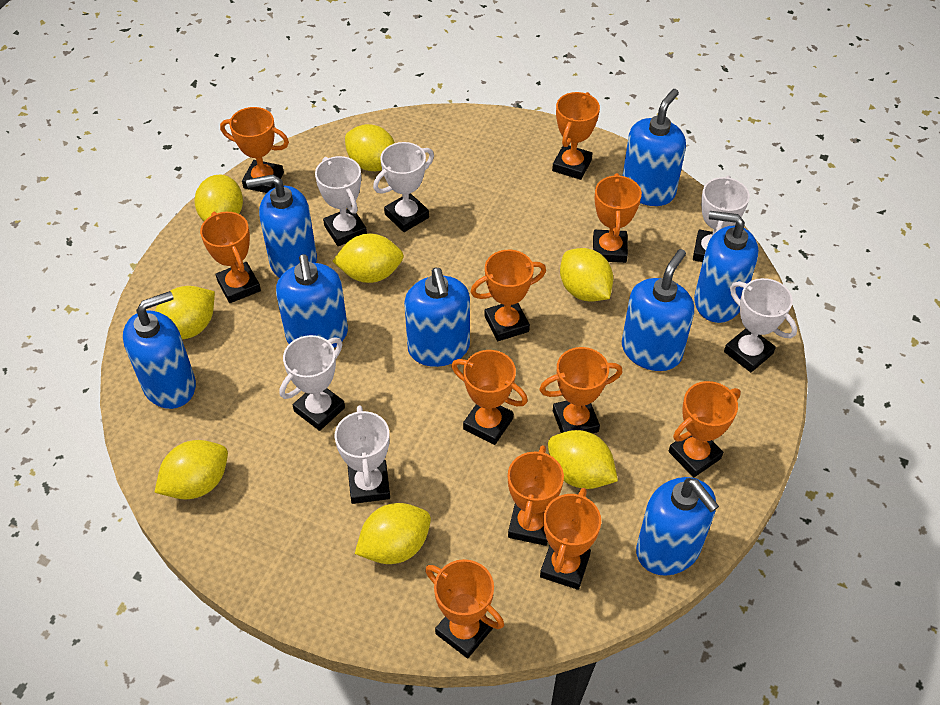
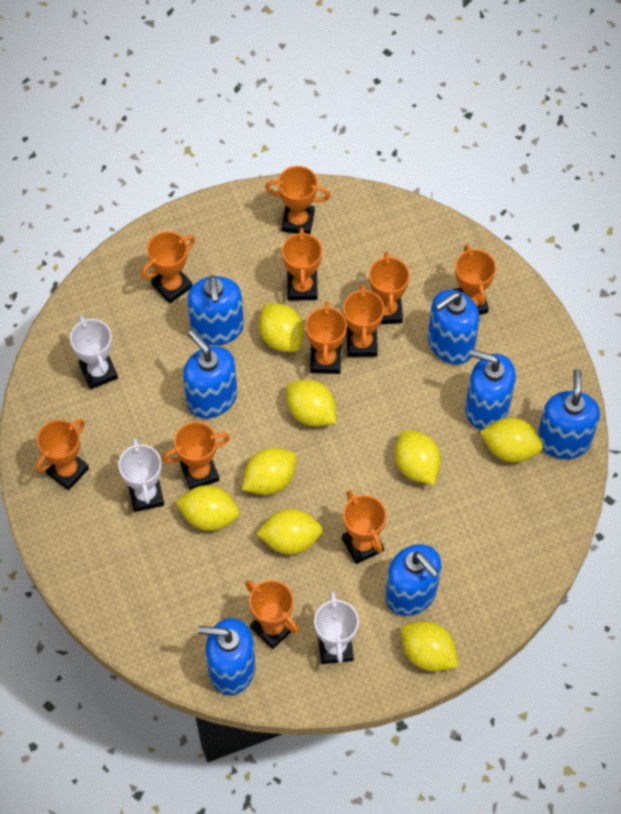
blue soap dispenser: 8 -> 7
white trophy: 6 -> 3

